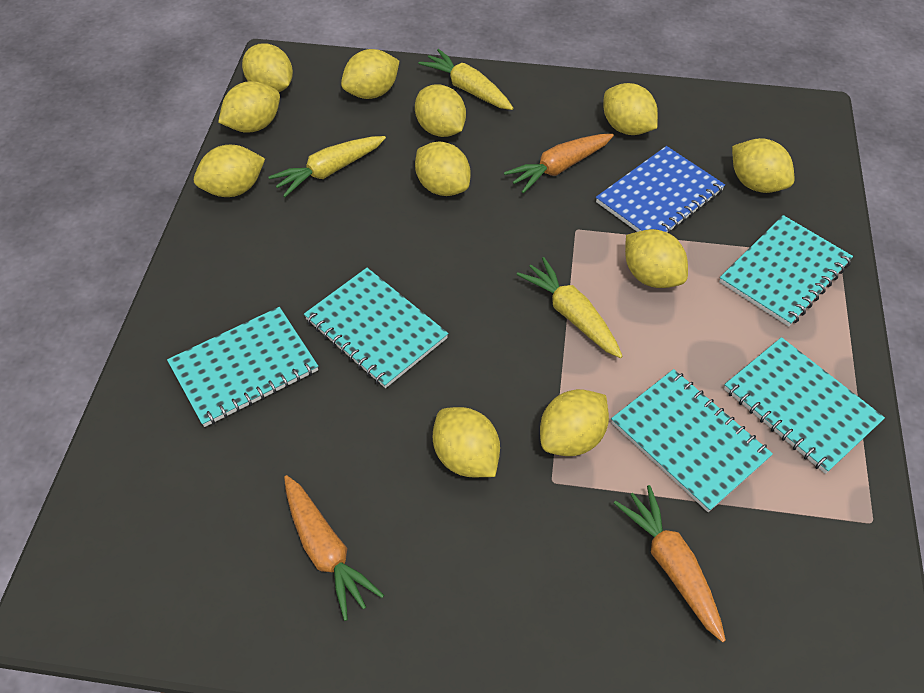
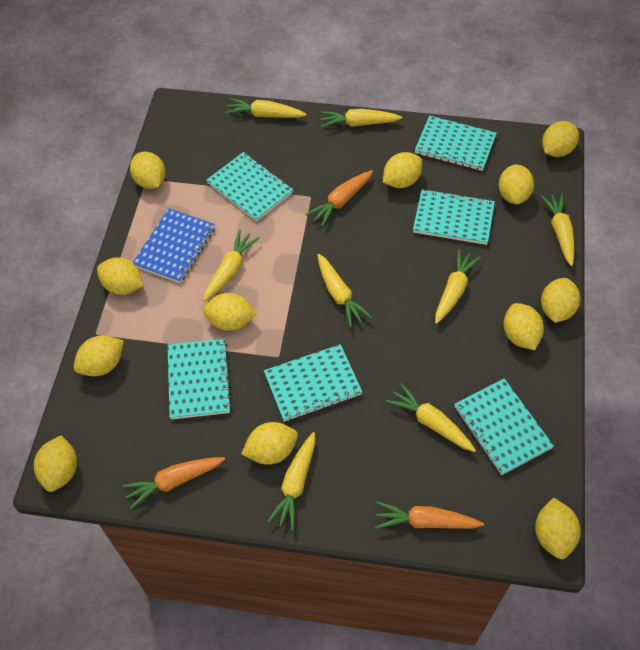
turquoise notebook: 5 -> 6
yellow carrot: 3 -> 8
yellow lemon: 11 -> 12

